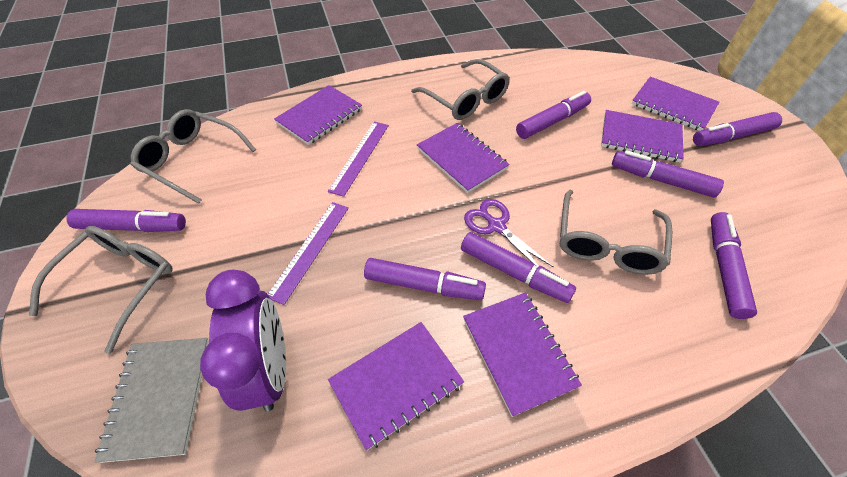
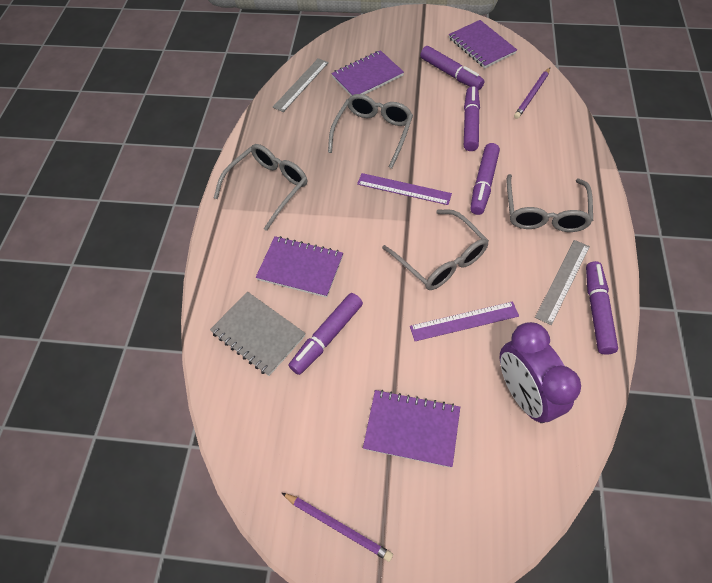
grey ruler: 0 -> 2
purple marker: 7 -> 5
purple notebook: 6 -> 4
purple pencil: 0 -> 2
purple scissors: 1 -> 0

